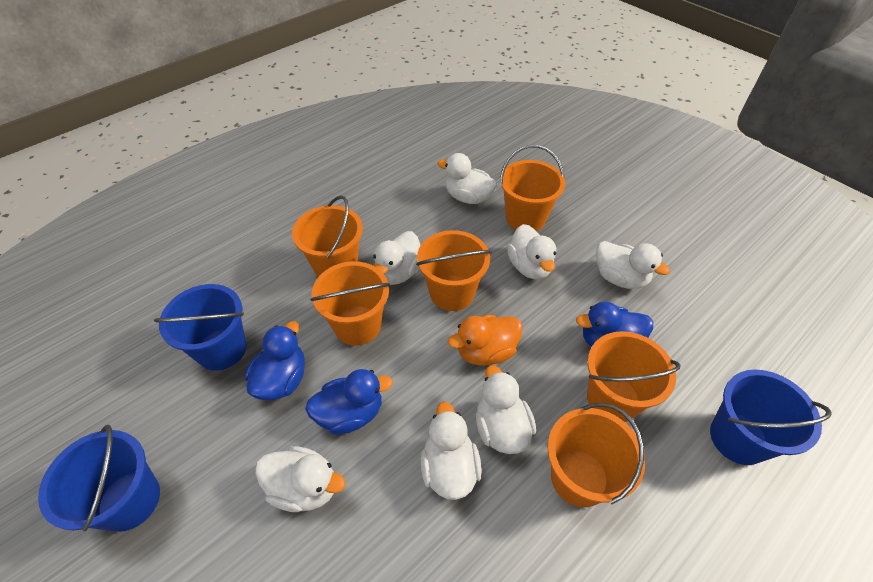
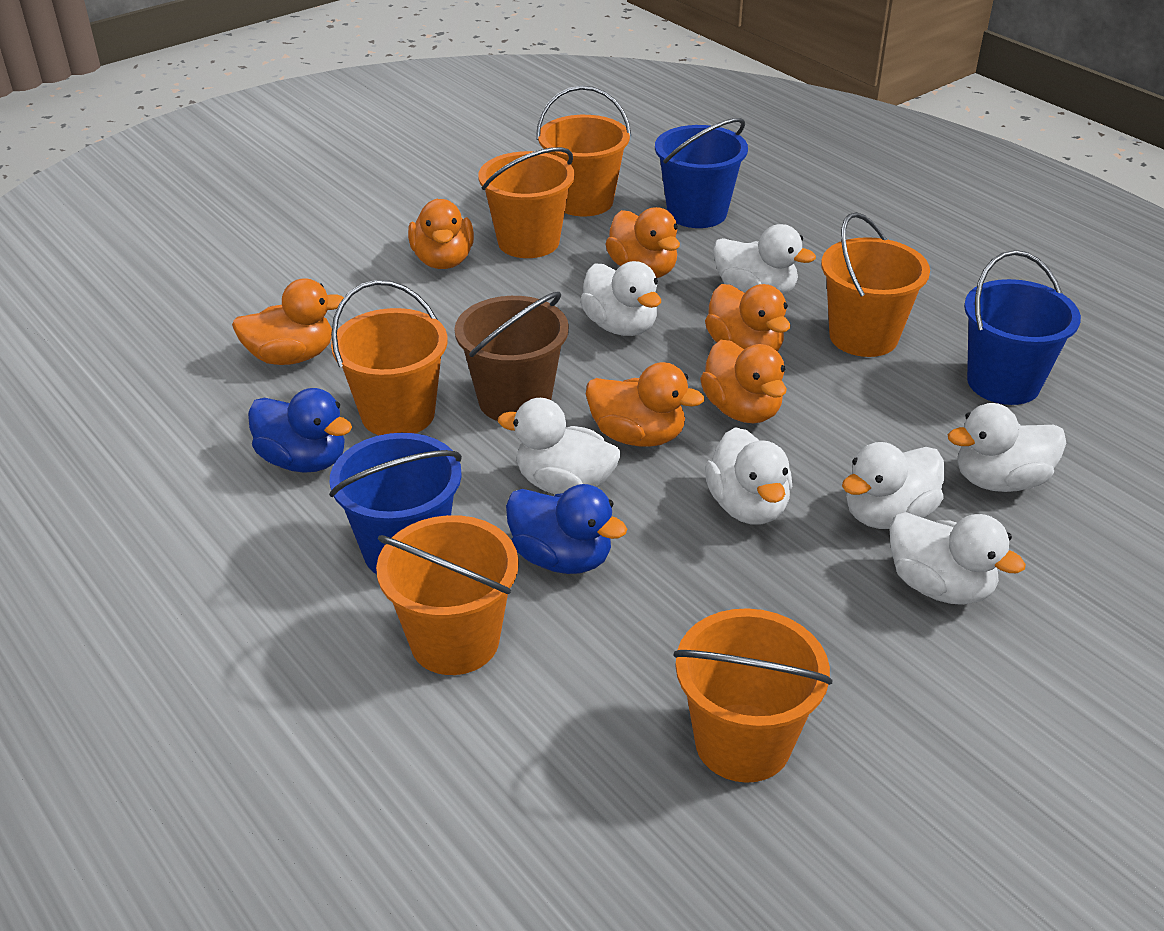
blue duck: 3 -> 2
brown bucket: 0 -> 1
orange duck: 1 -> 6

